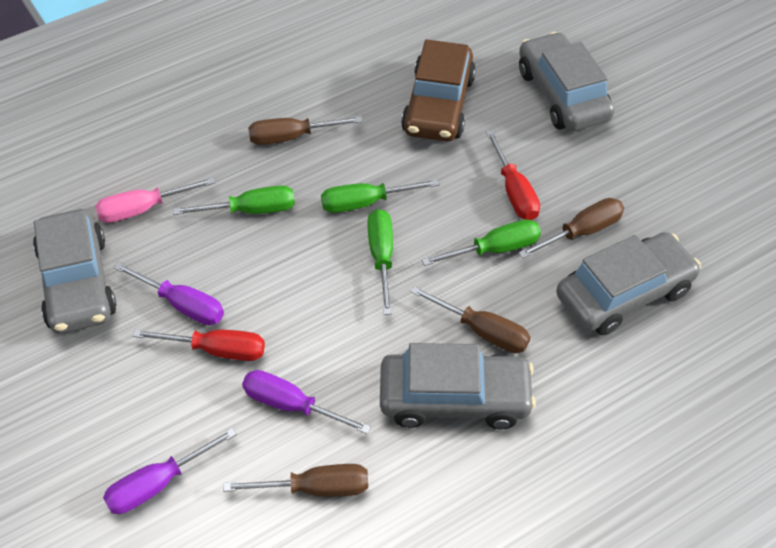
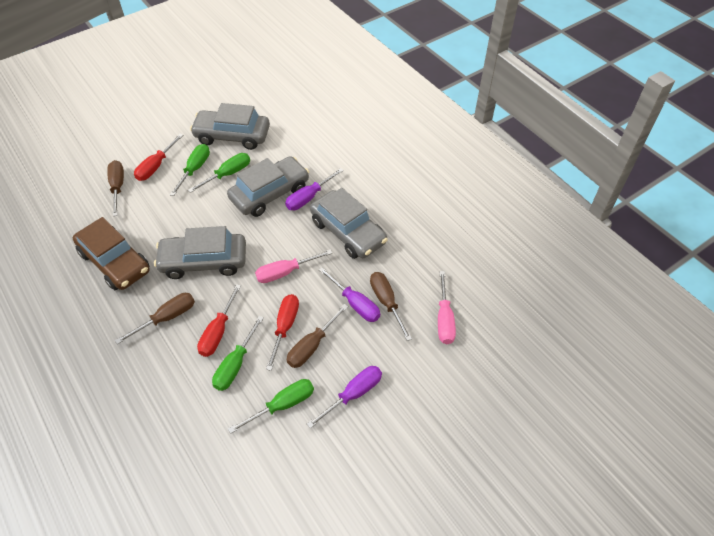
pink screwdriver: 1 -> 2
red screwdriver: 2 -> 3

